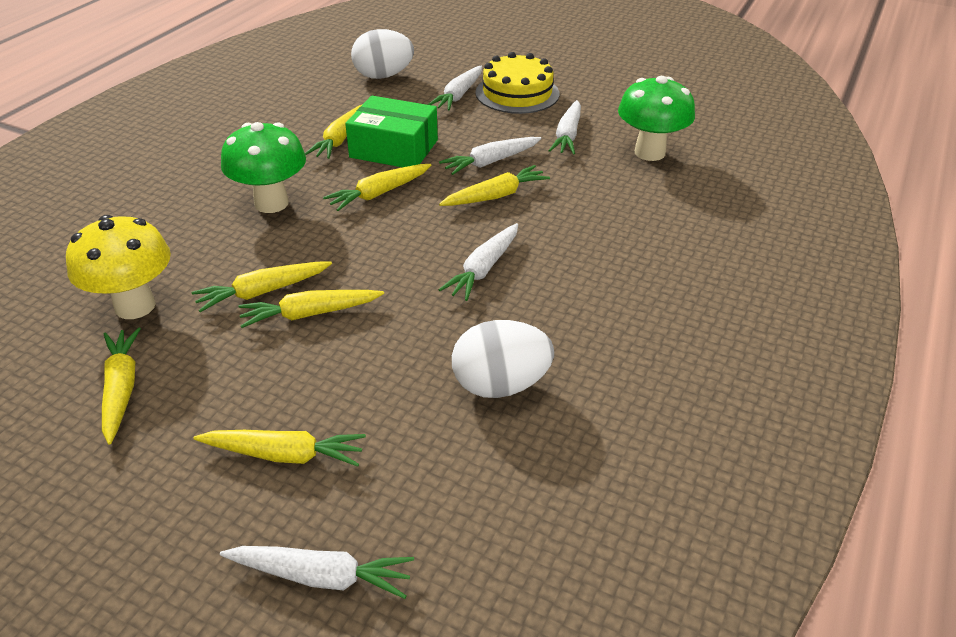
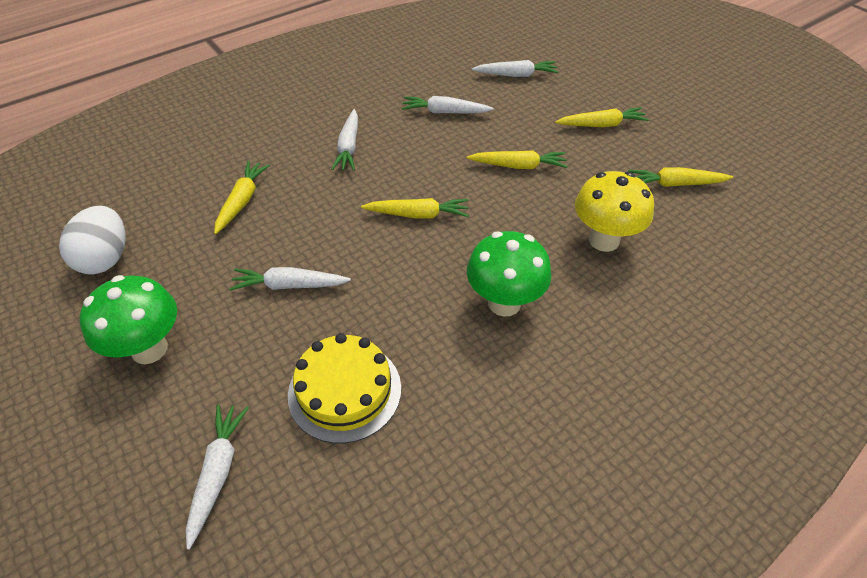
green box: 1 -> 0
white egg: 2 -> 1
yellow carrot: 7 -> 5

